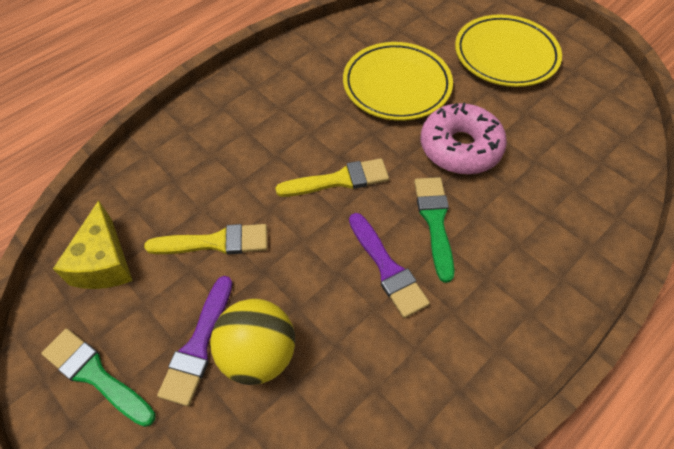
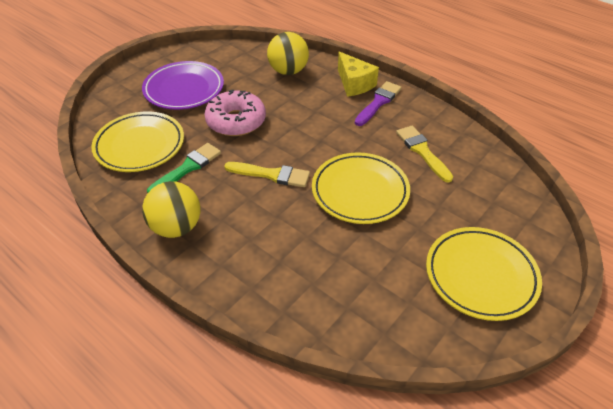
green brush: 2 -> 1
purple brush: 2 -> 1
purple plate: 0 -> 1
yellow ball: 1 -> 2
yellow plate: 2 -> 3

